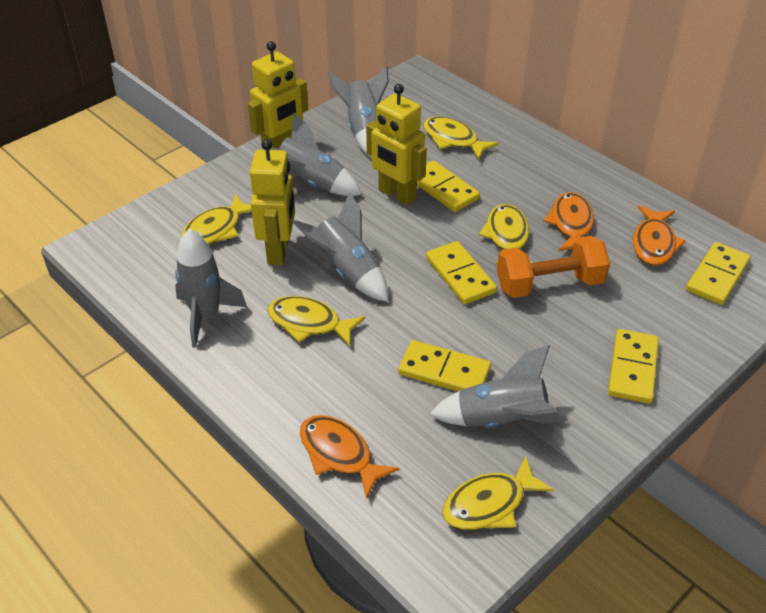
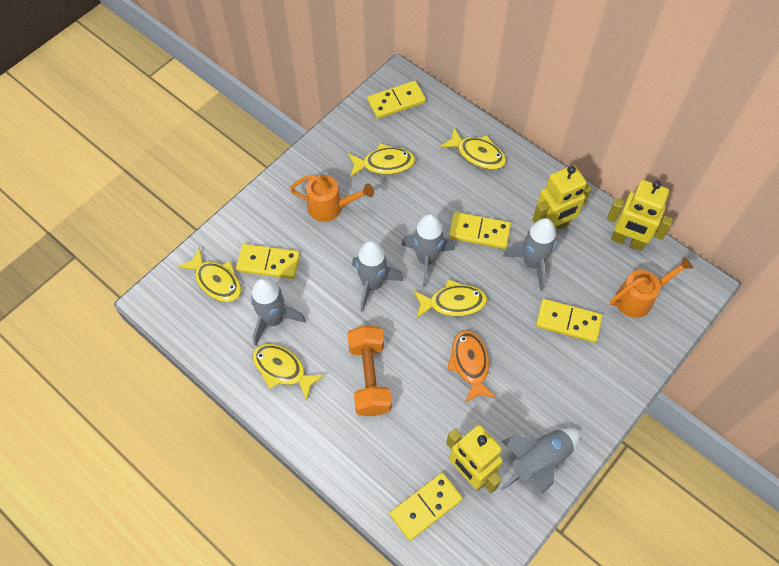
orange fish: 3 -> 1
orange watering can: 0 -> 2

